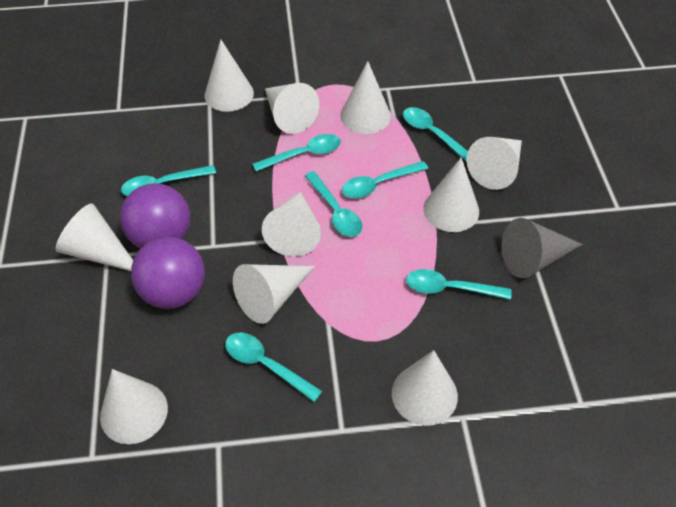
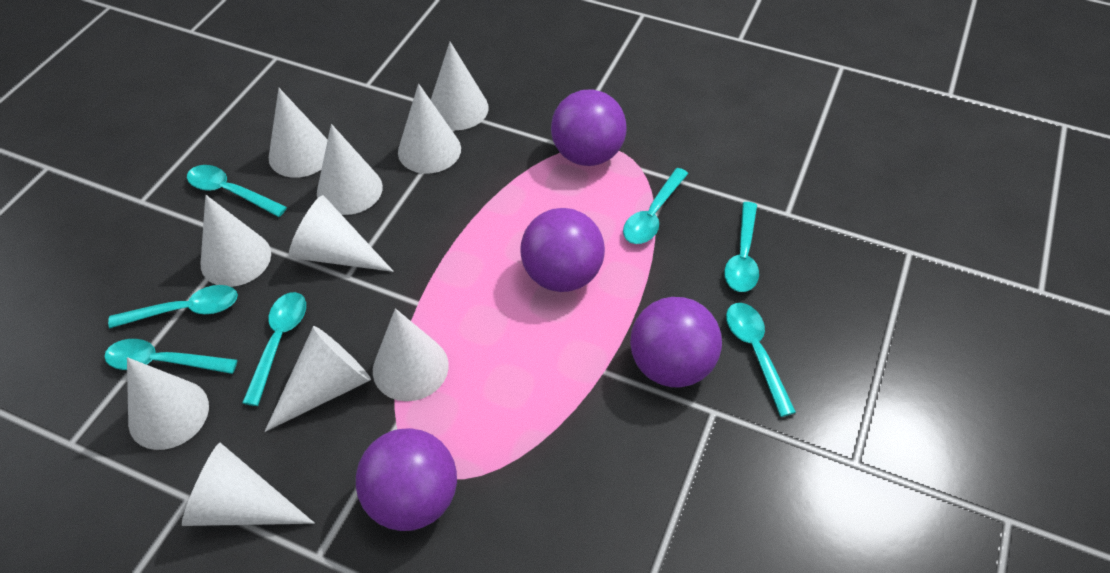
grey cone: 1 -> 0
purple ball: 2 -> 4

